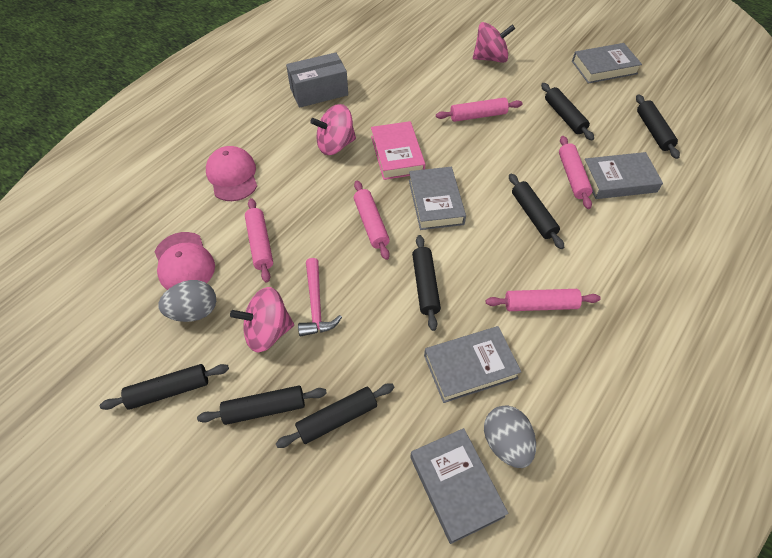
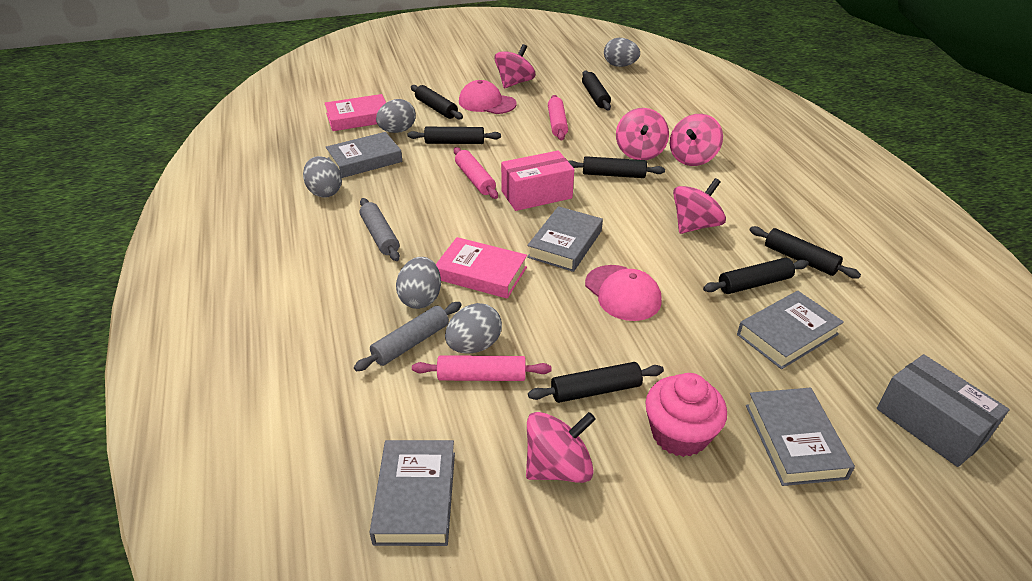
grey egg: 2 -> 5
grey rolling pin: 0 -> 2
pink book: 1 -> 2
pink box: 0 -> 1
pink cupcake: 0 -> 1
pink hammer: 1 -> 0
pink rolling pin: 5 -> 3
pink spinning top: 3 -> 5

